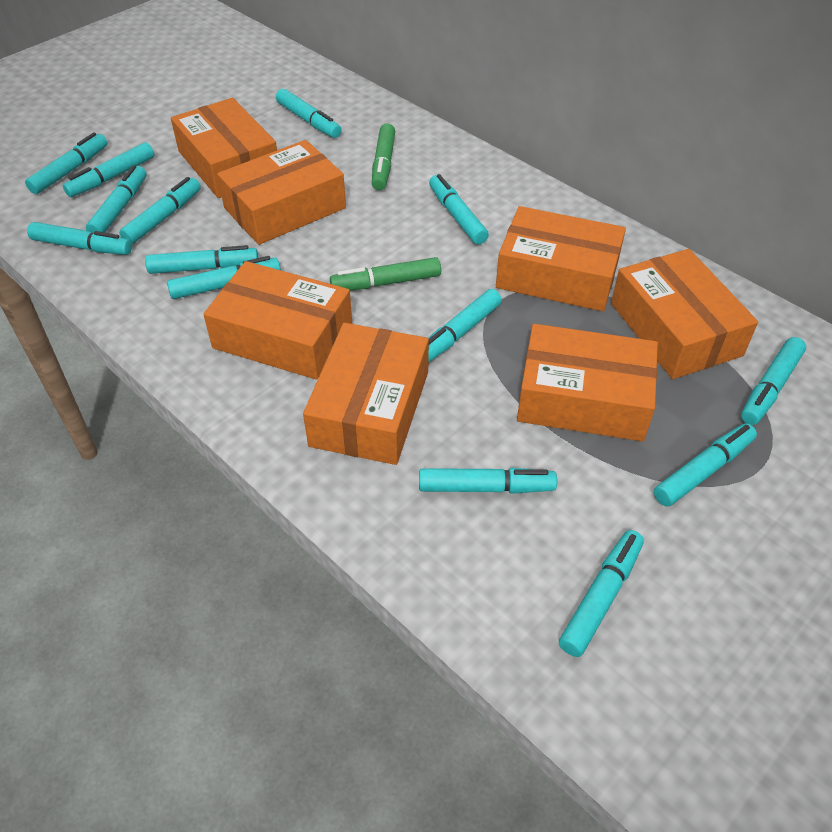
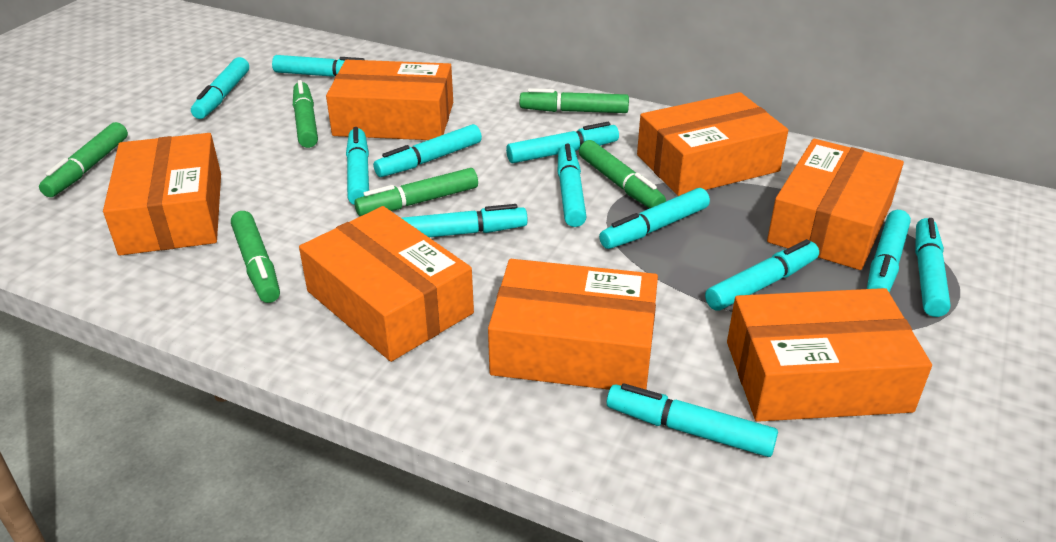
green marker: 2 -> 6
turquoise marker: 14 -> 12

